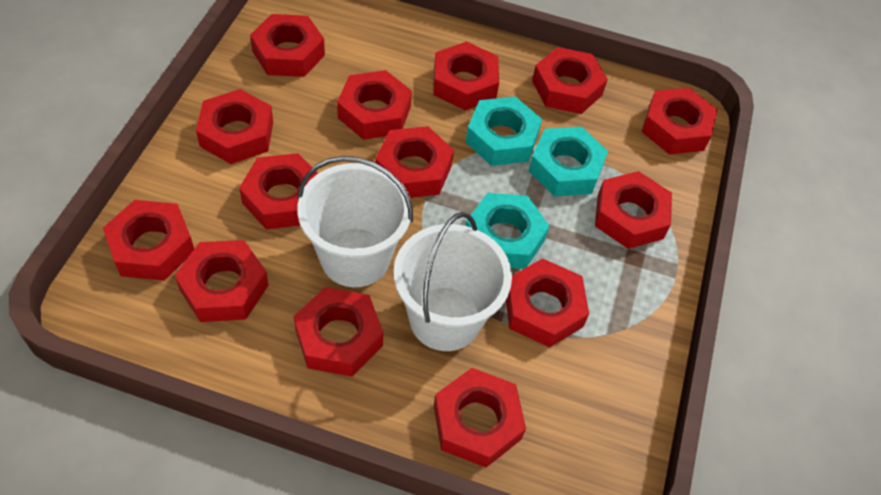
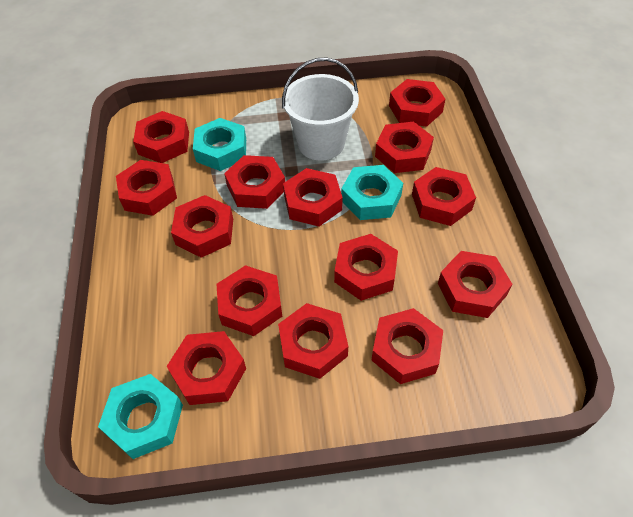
white bucket: 2 -> 1

